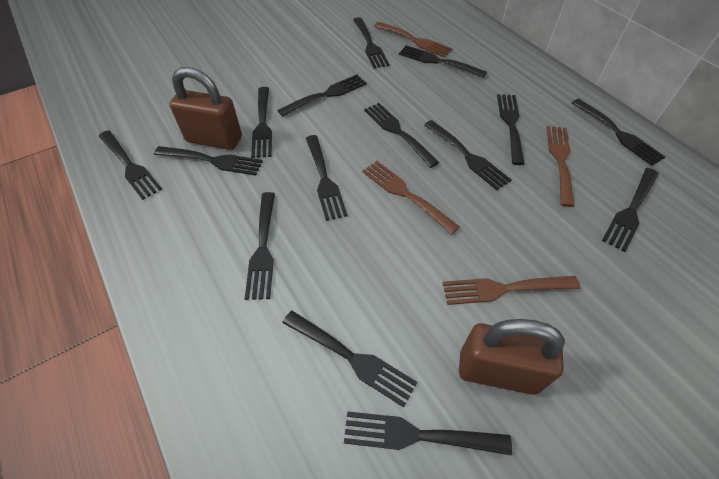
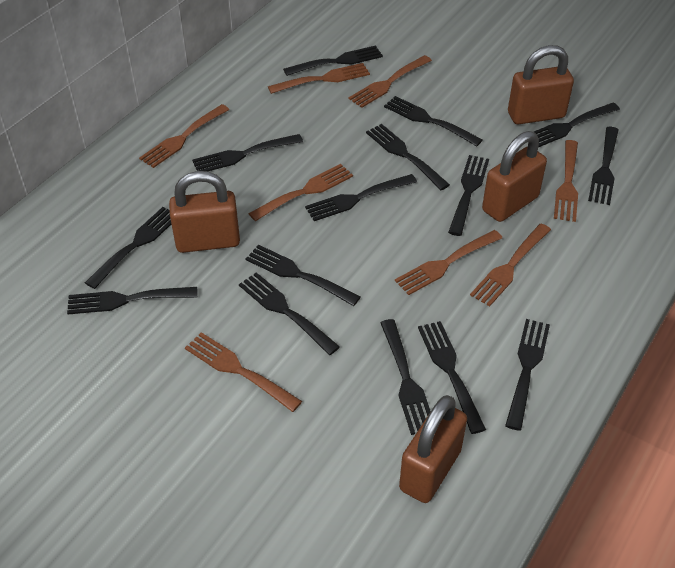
brown fork: 4 -> 8
brown padlock: 2 -> 4

